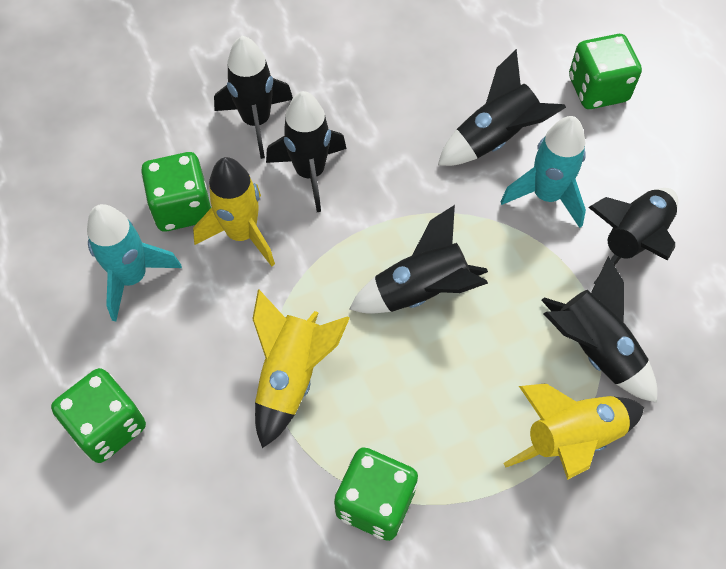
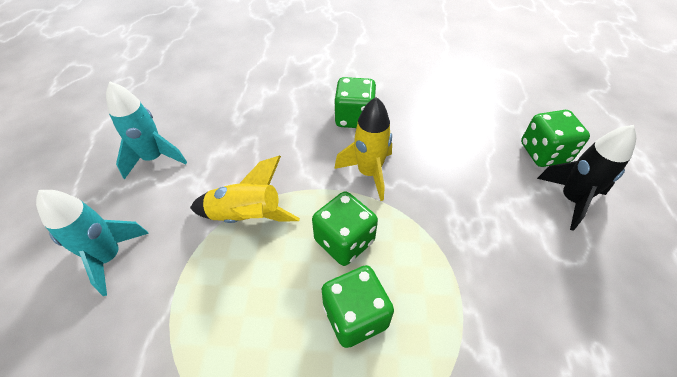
black rocket: 6 -> 1
yellow rocket: 3 -> 2

